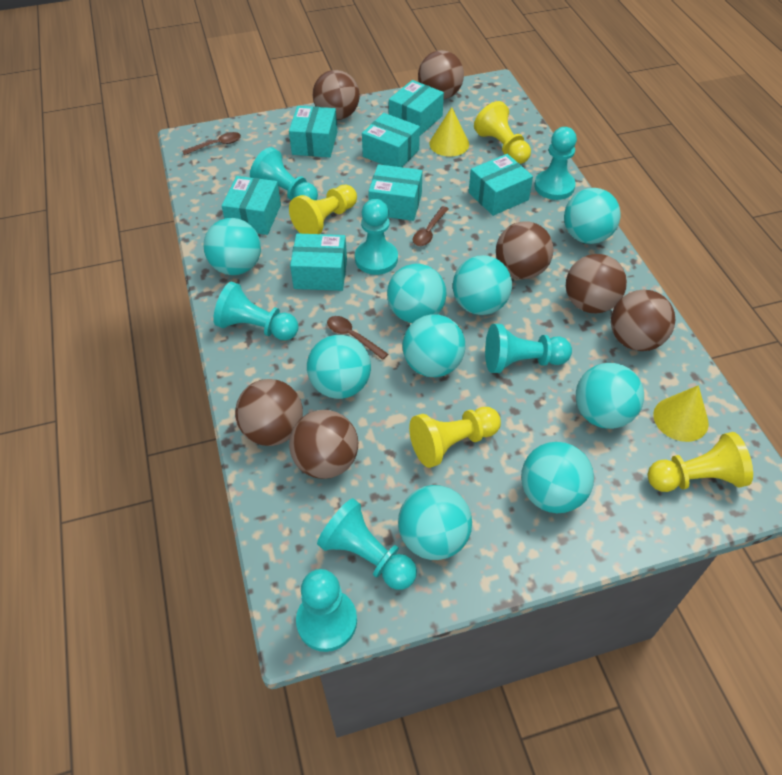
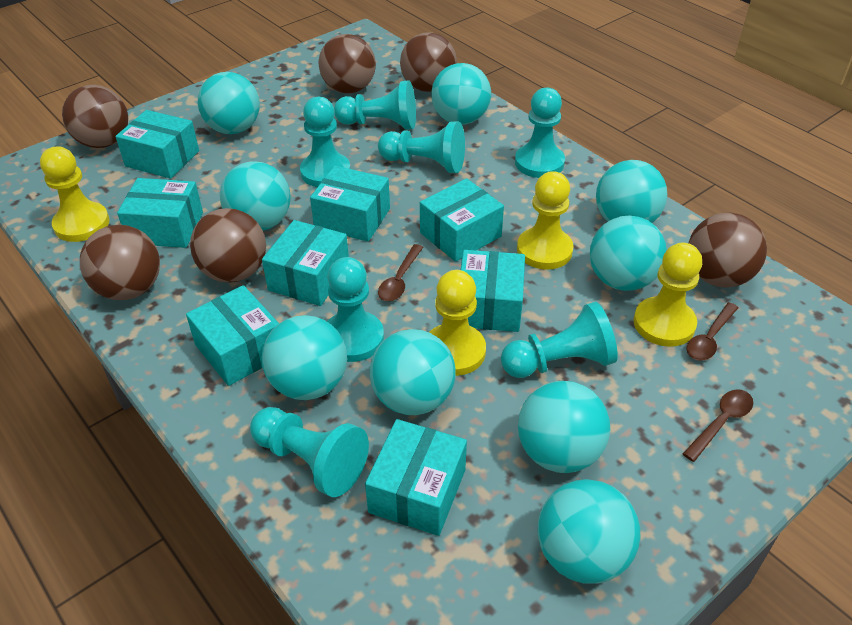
brown ball: 7 -> 6
turquoise box: 7 -> 8
yellow cone: 2 -> 0

